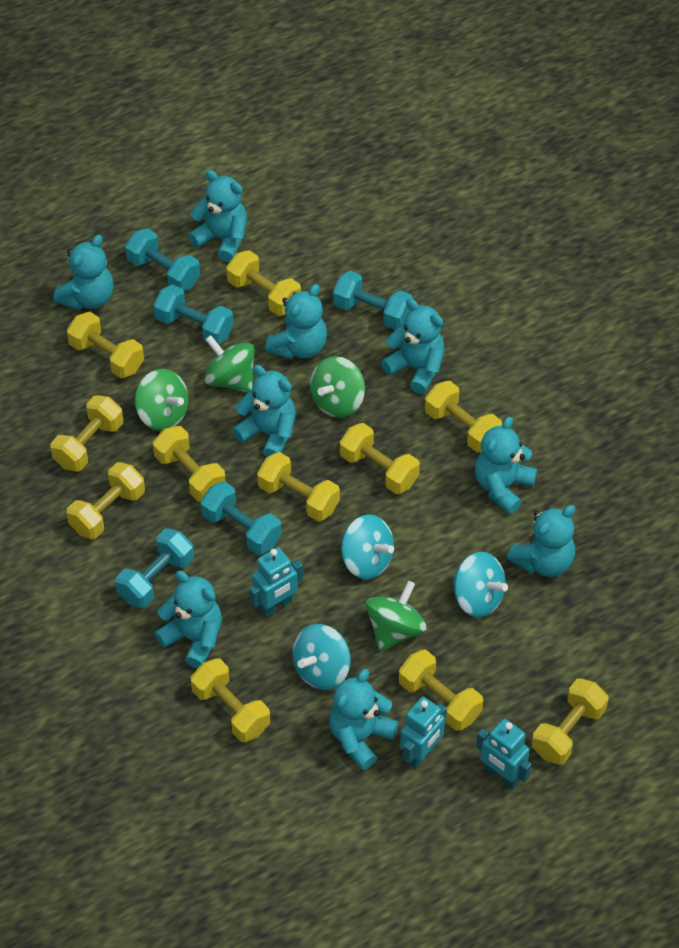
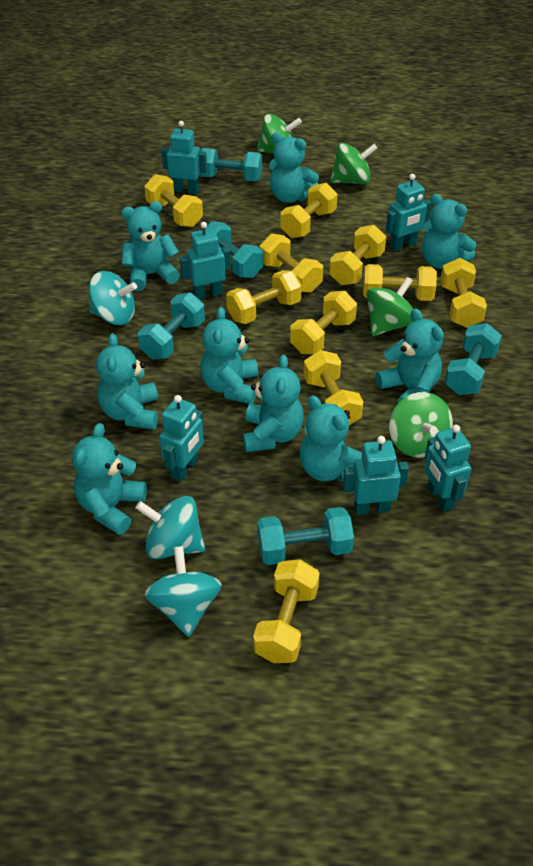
turquoise robot: 3 -> 6
yellow dumbbell: 11 -> 10

